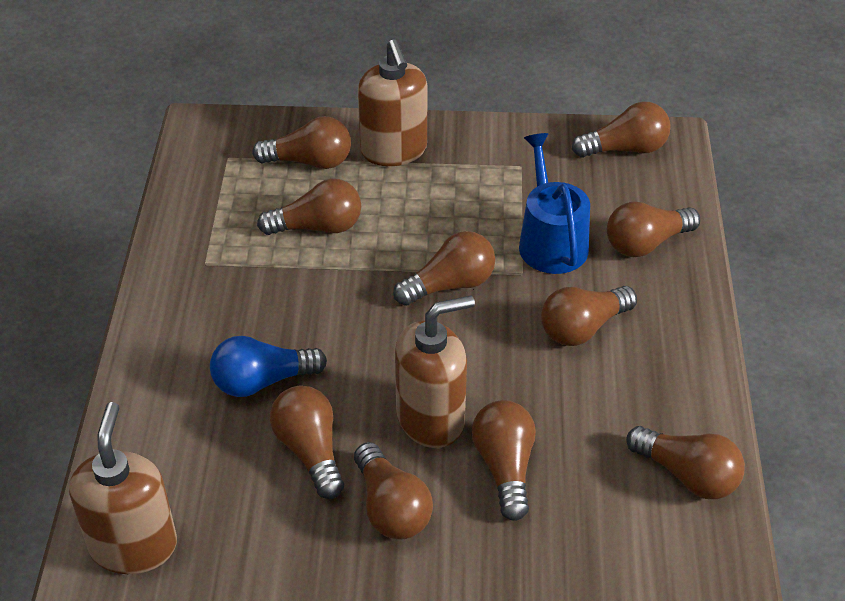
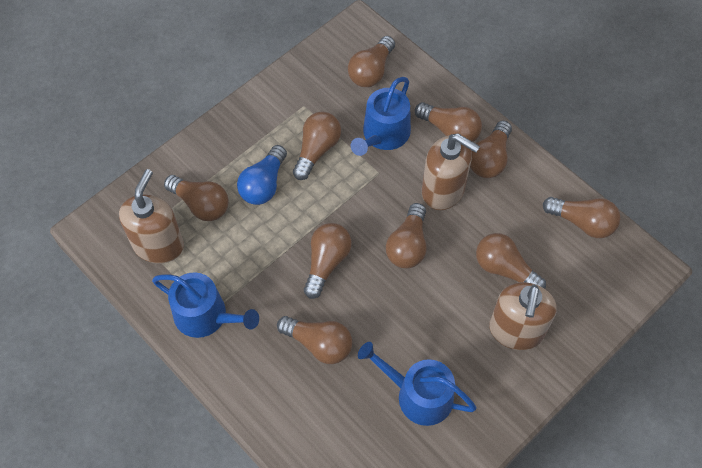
blue watering can: 1 -> 3

